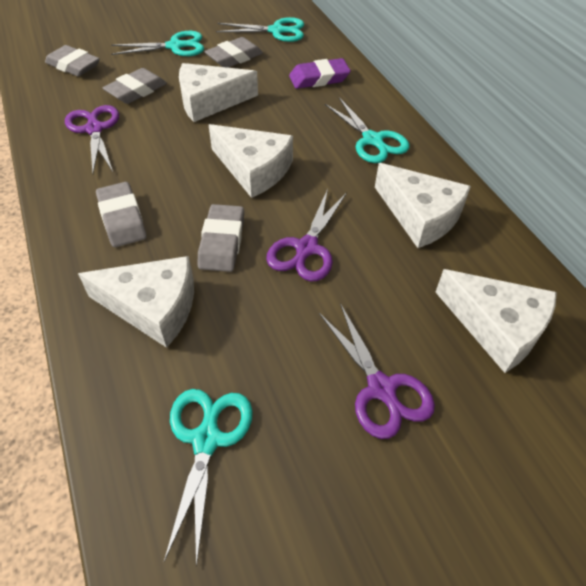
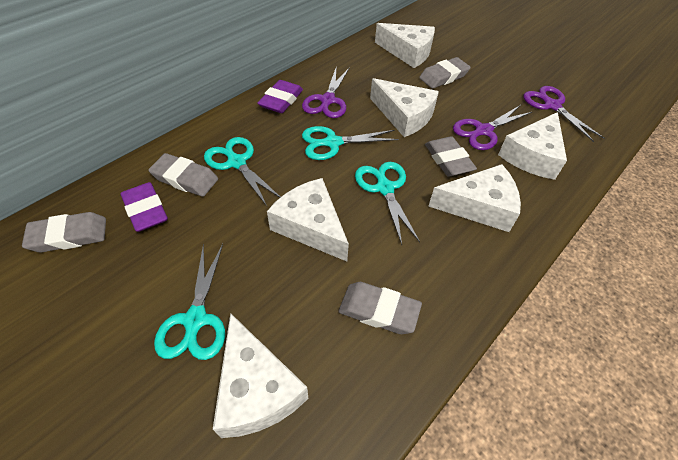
purple eraser: 1 -> 2
white cheese: 5 -> 6

